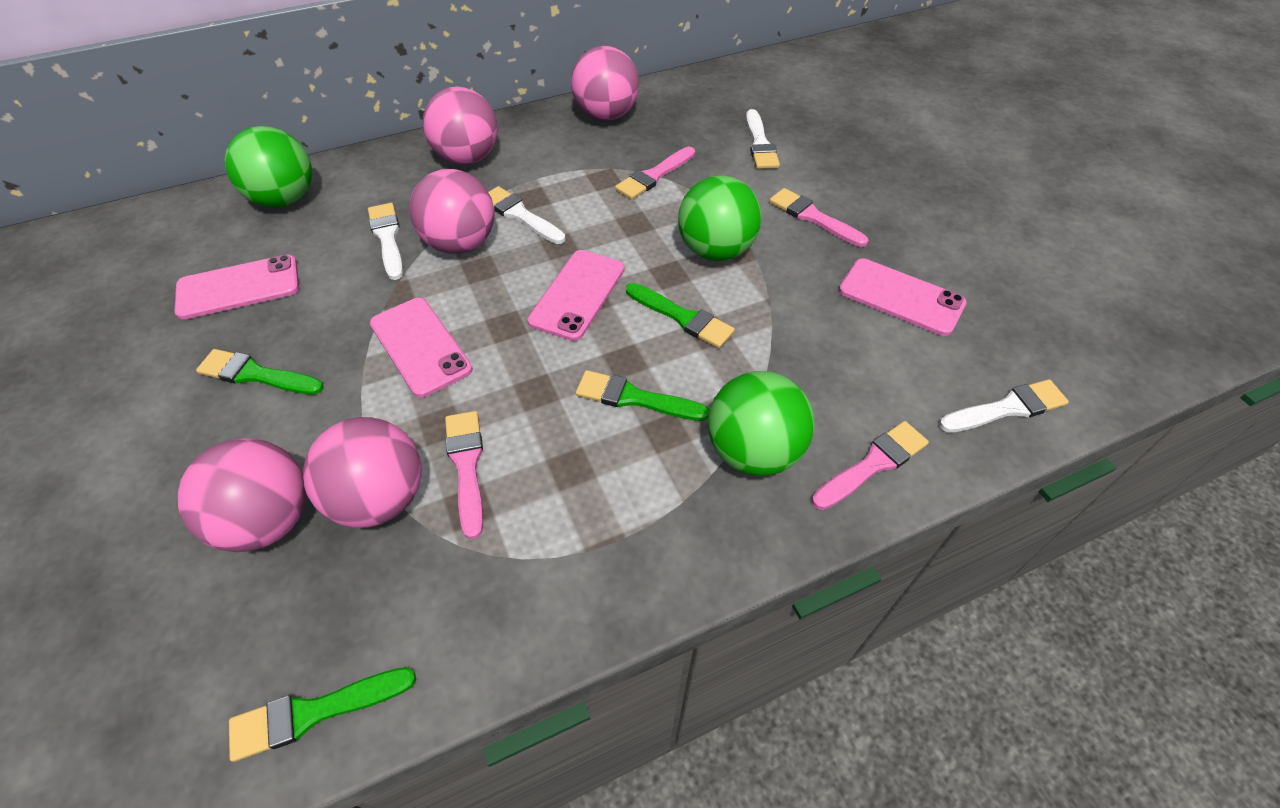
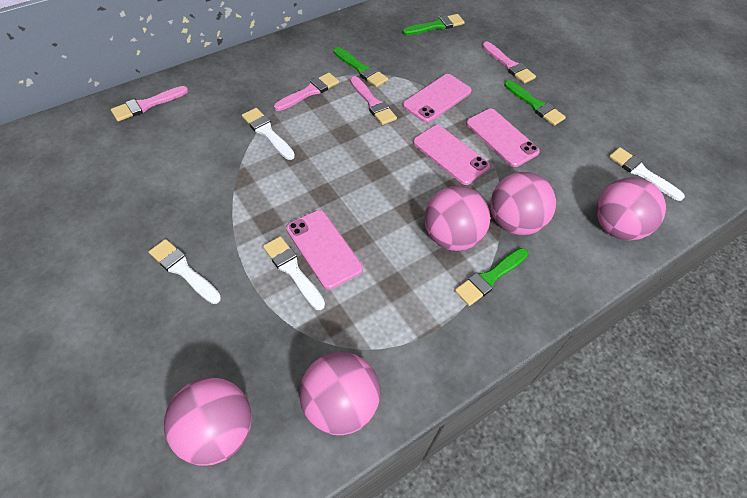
green ball: 3 -> 0

